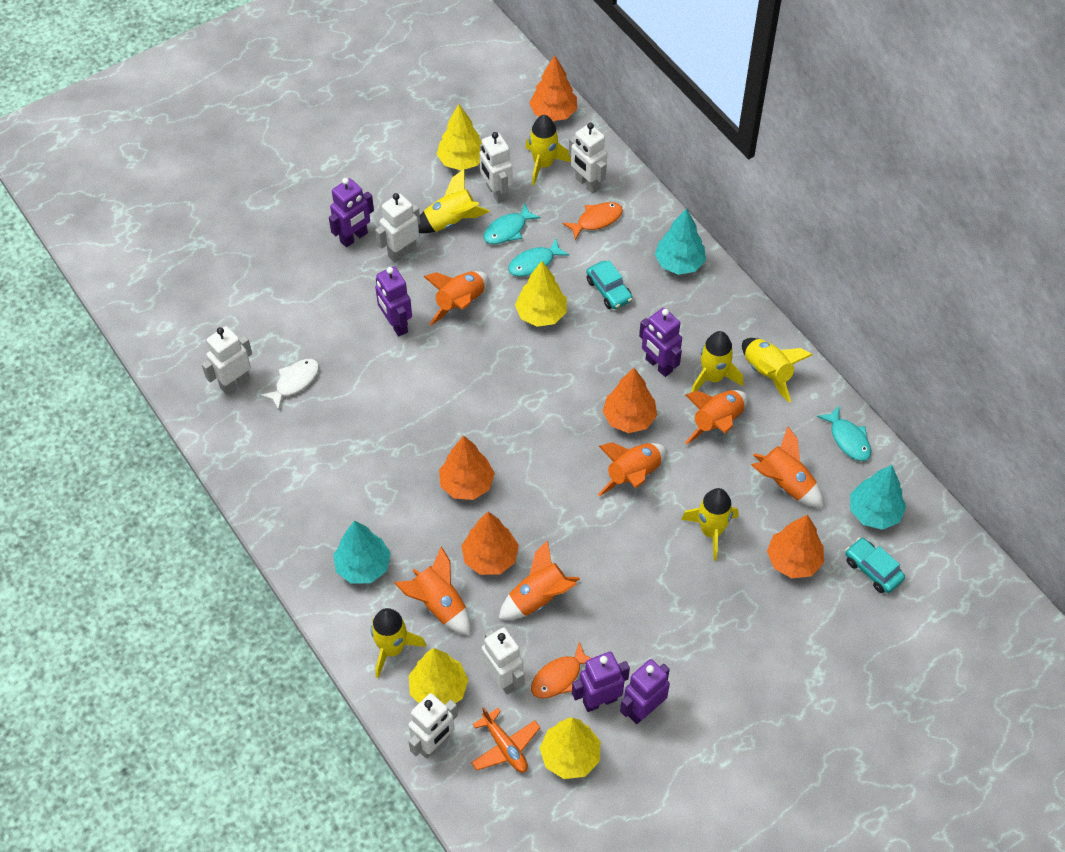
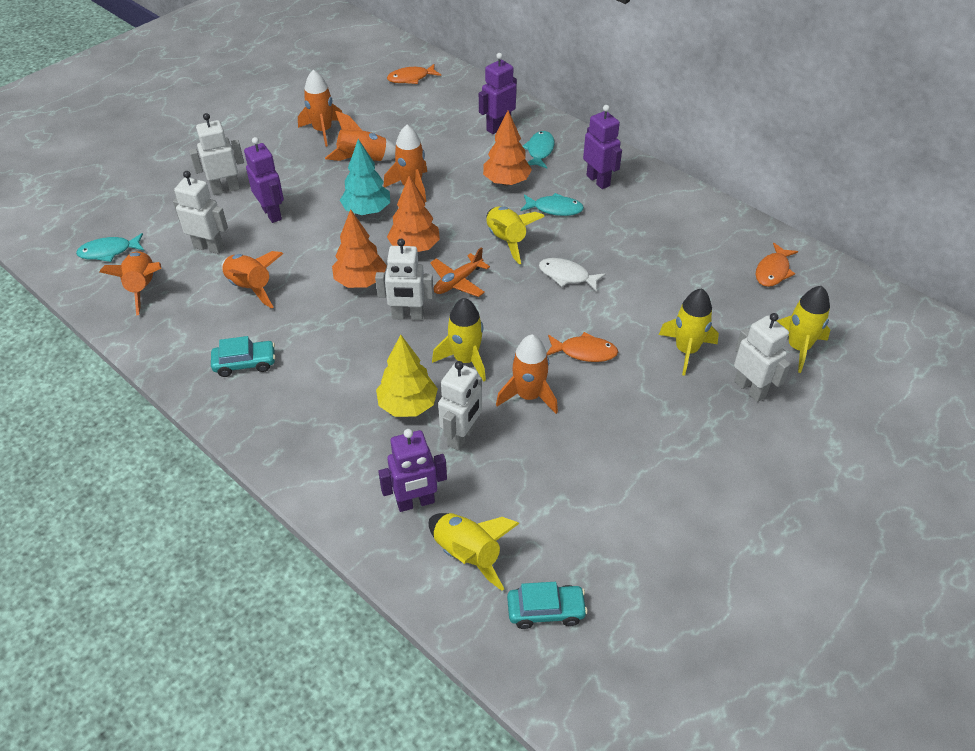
orange fish: 2 -> 3
orange tree: 5 -> 3
purple robot: 5 -> 4
turquoise tree: 3 -> 1
white robot: 6 -> 5
yellow rocket: 6 -> 5
yellow tree: 4 -> 1

